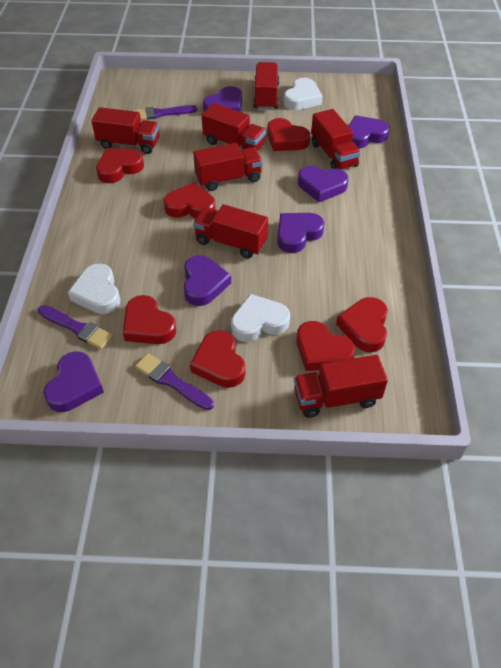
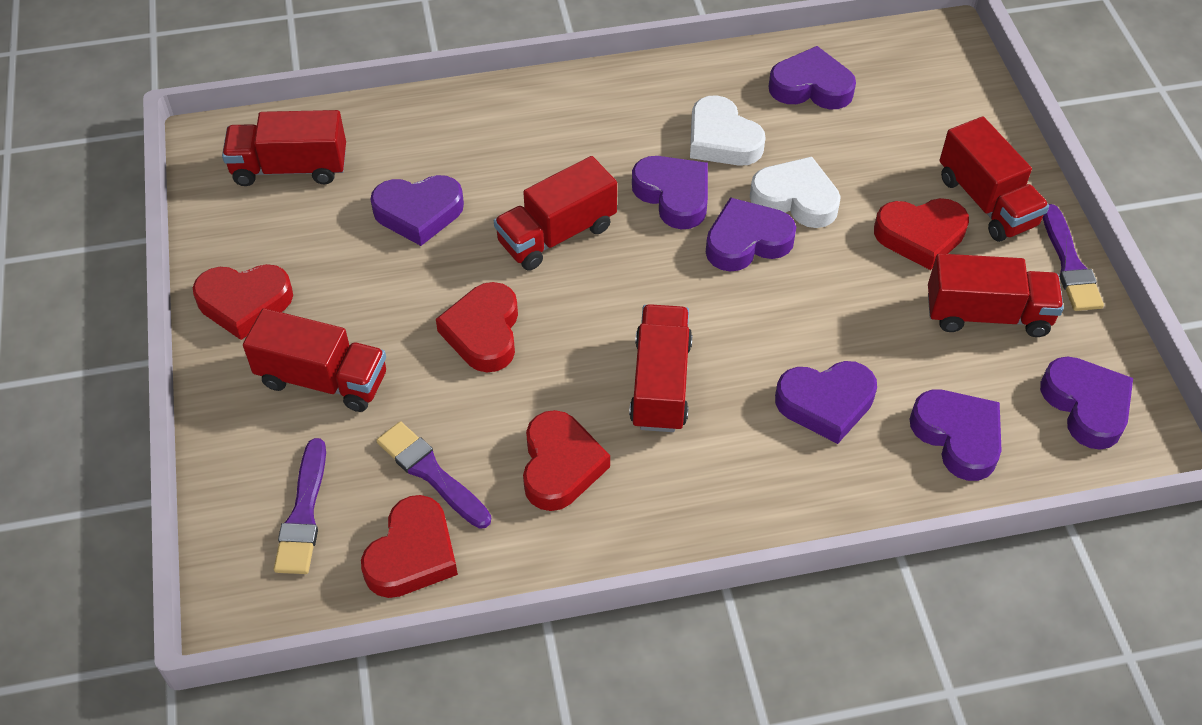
purple heart: 6 -> 7
red heart: 7 -> 5
red truck: 7 -> 6
white heart: 3 -> 2

